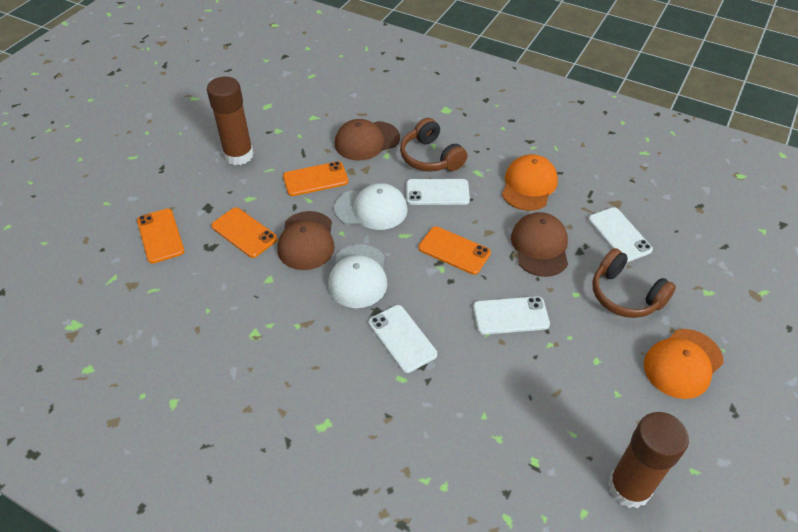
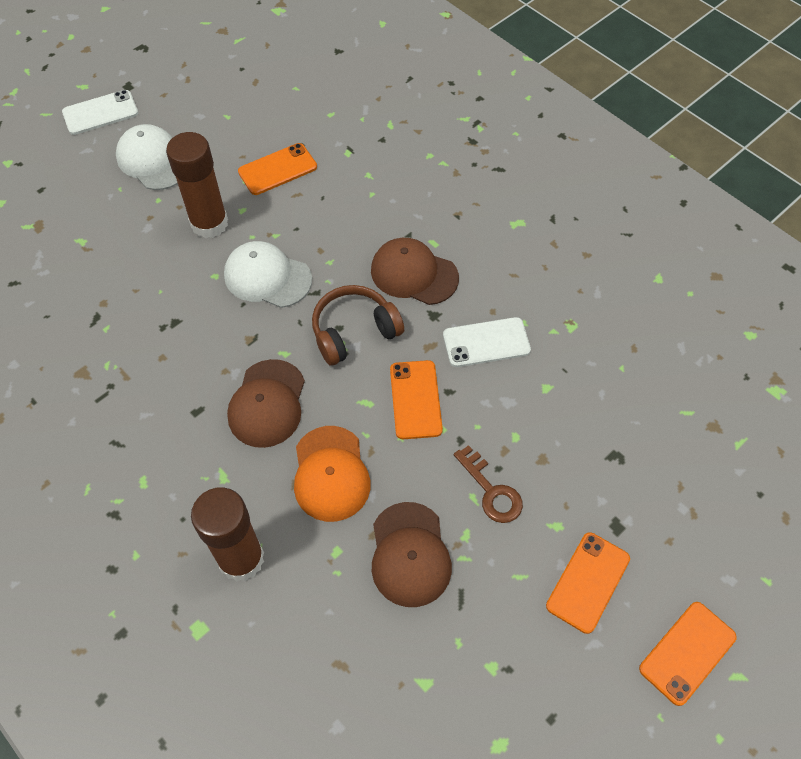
brown headphones: 2 -> 1
brown key: 0 -> 1
orange cap: 2 -> 1
white phone: 4 -> 2

